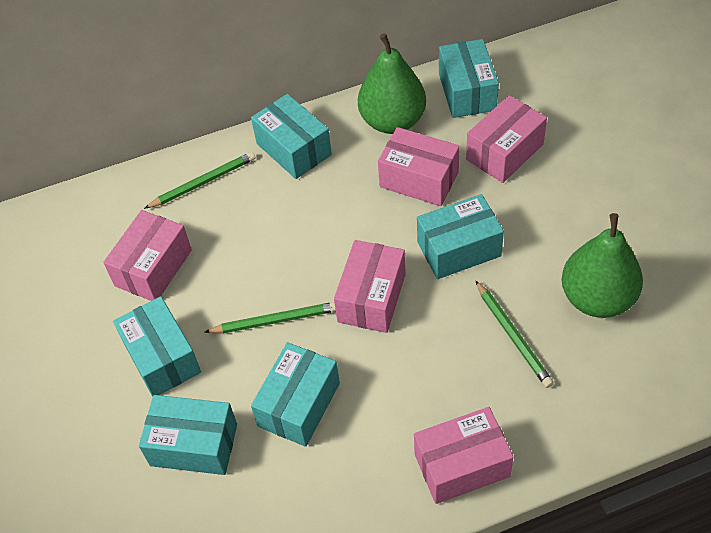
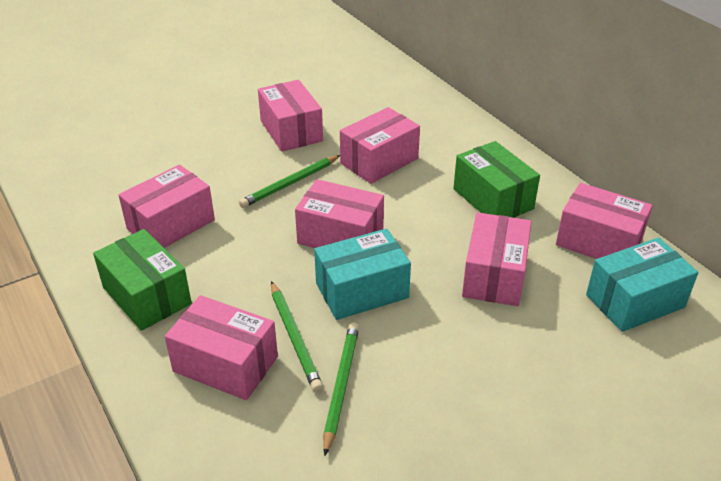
green box: 0 -> 2
green pear: 2 -> 0
pink box: 5 -> 7
turquoise box: 6 -> 2

